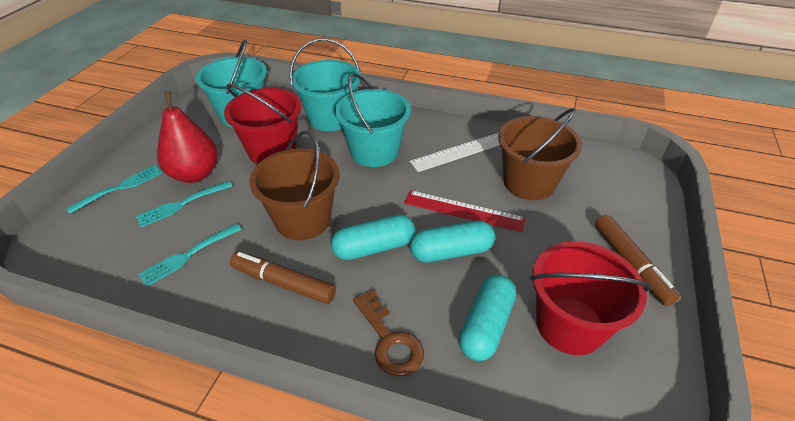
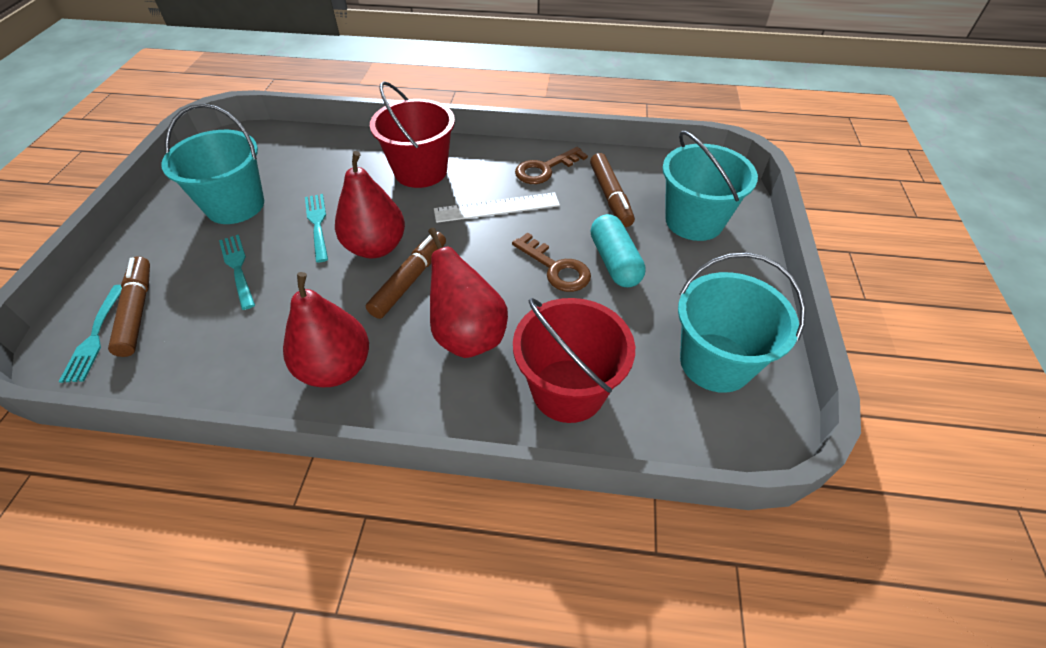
brown bucket: 2 -> 0
brown key: 1 -> 2
brown marker: 2 -> 3
red pear: 1 -> 3
red ruler: 1 -> 0
turquoise capsule: 3 -> 1

